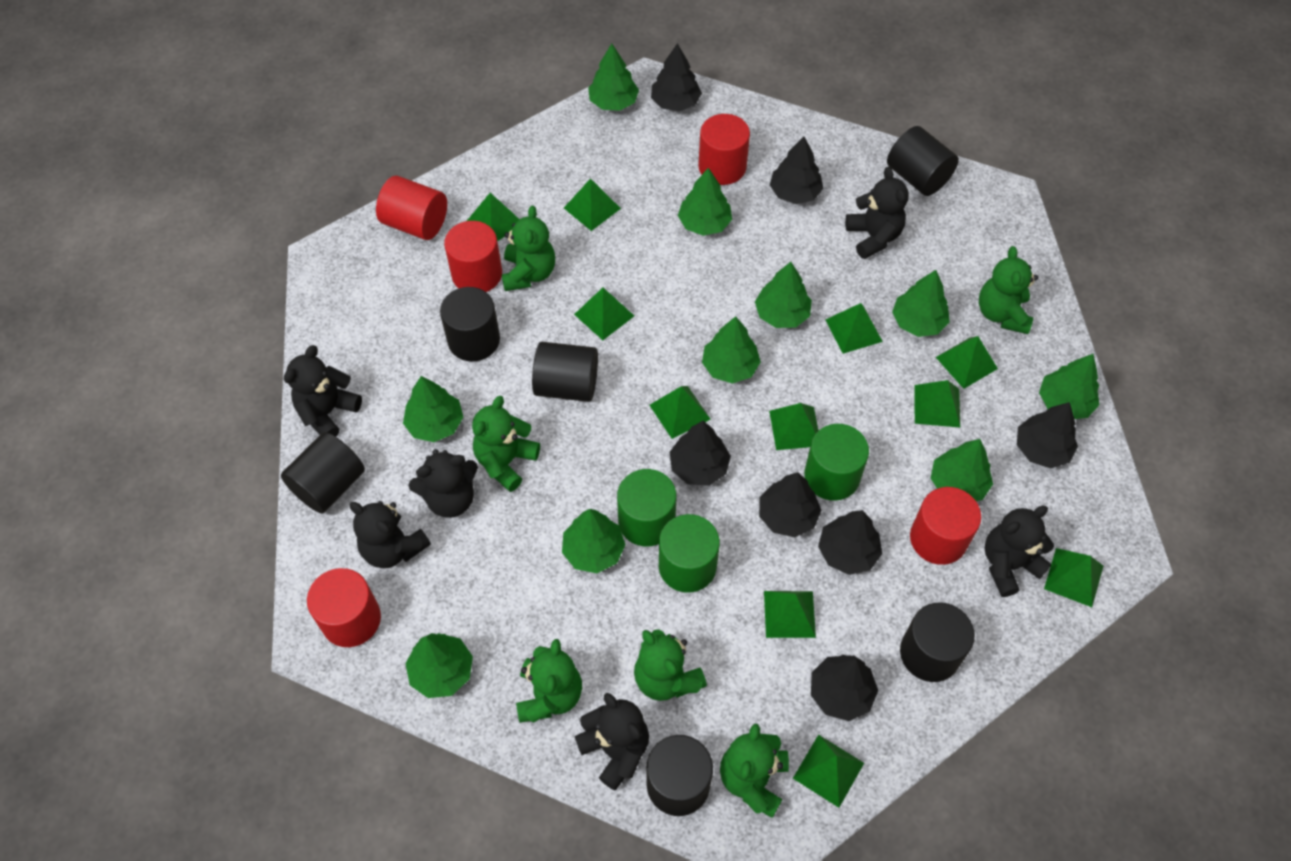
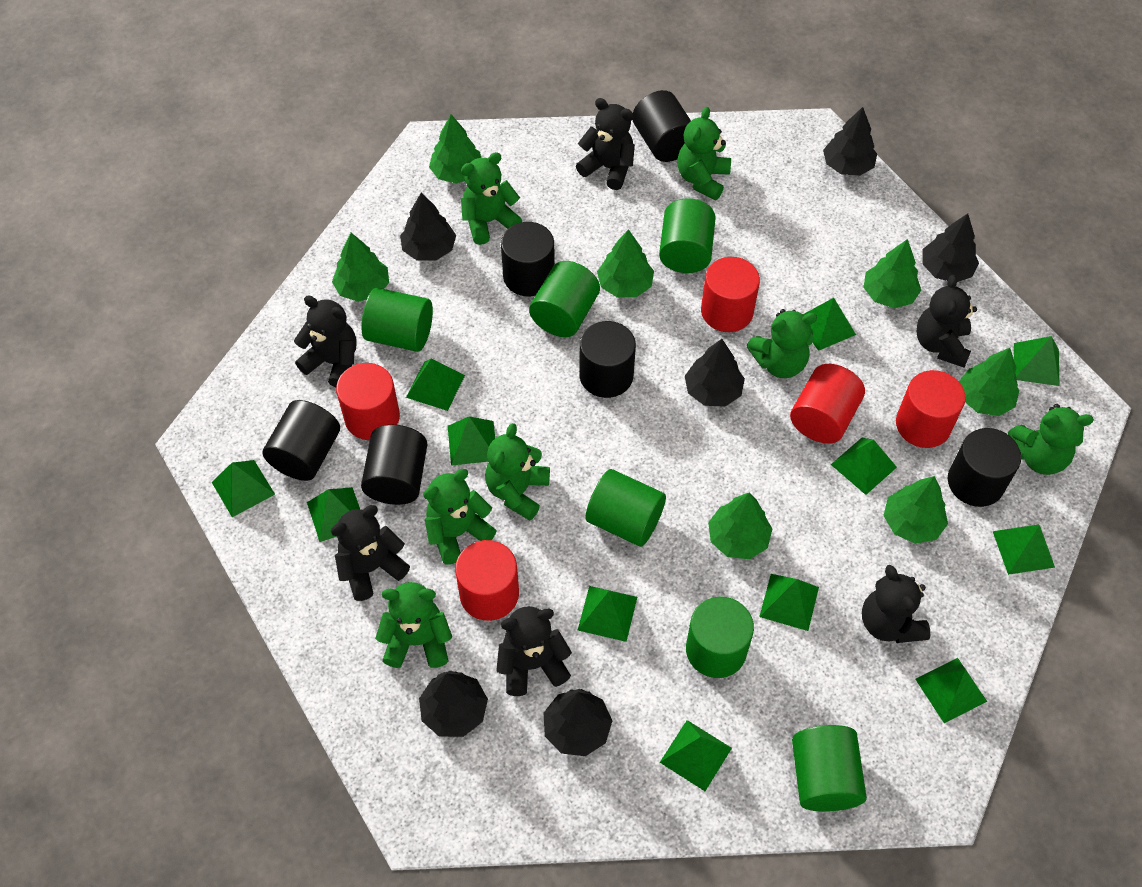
black tree: 7 -> 6
green cylinder: 3 -> 6
green pyramid: 11 -> 12
green teddy bear: 6 -> 7
green tree: 10 -> 7

